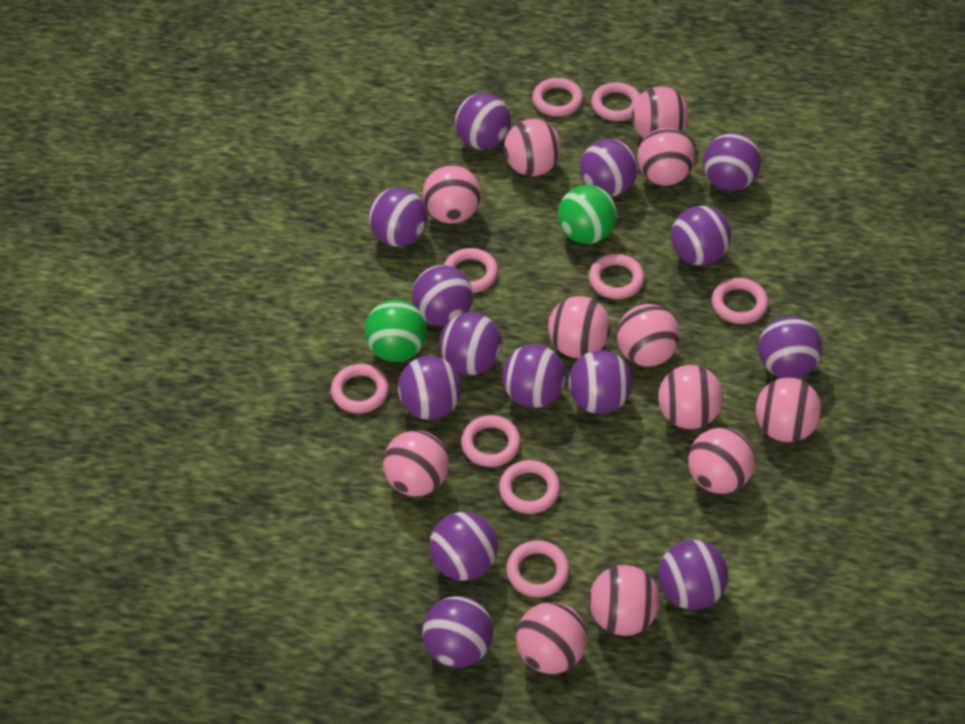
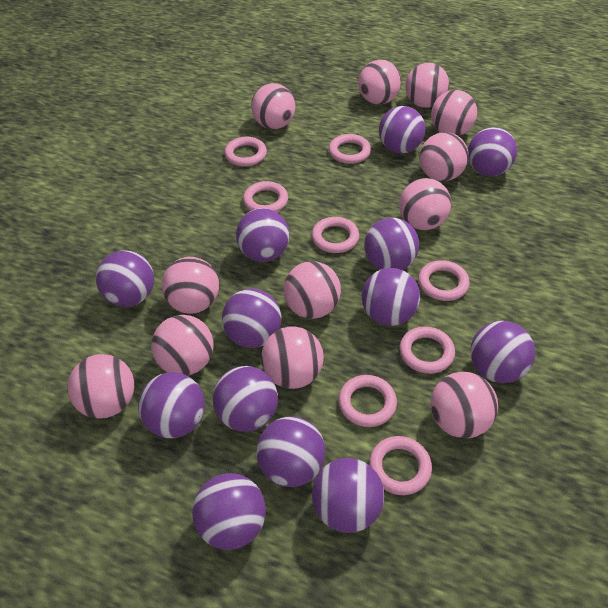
green ball: 2 -> 0
pink ring: 9 -> 8
purple ball: 14 -> 13

